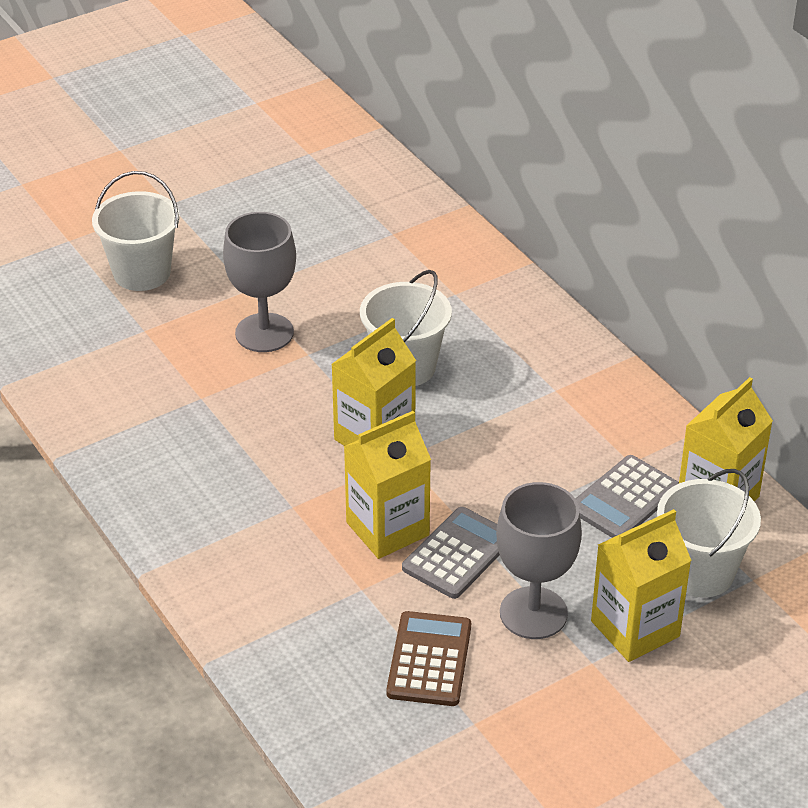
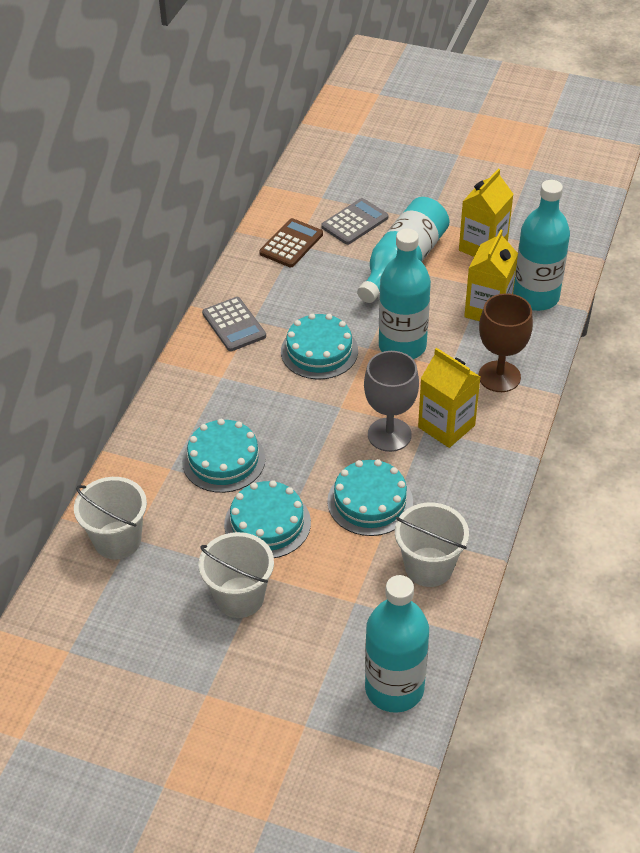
brown goblet: 0 -> 1
grey goblet: 2 -> 1
turquoise bottle: 0 -> 4
turquoise cake: 0 -> 4
yellow carton: 4 -> 3

